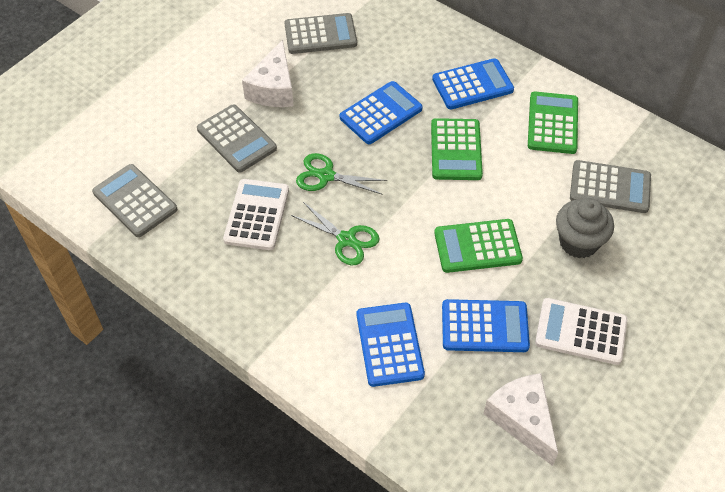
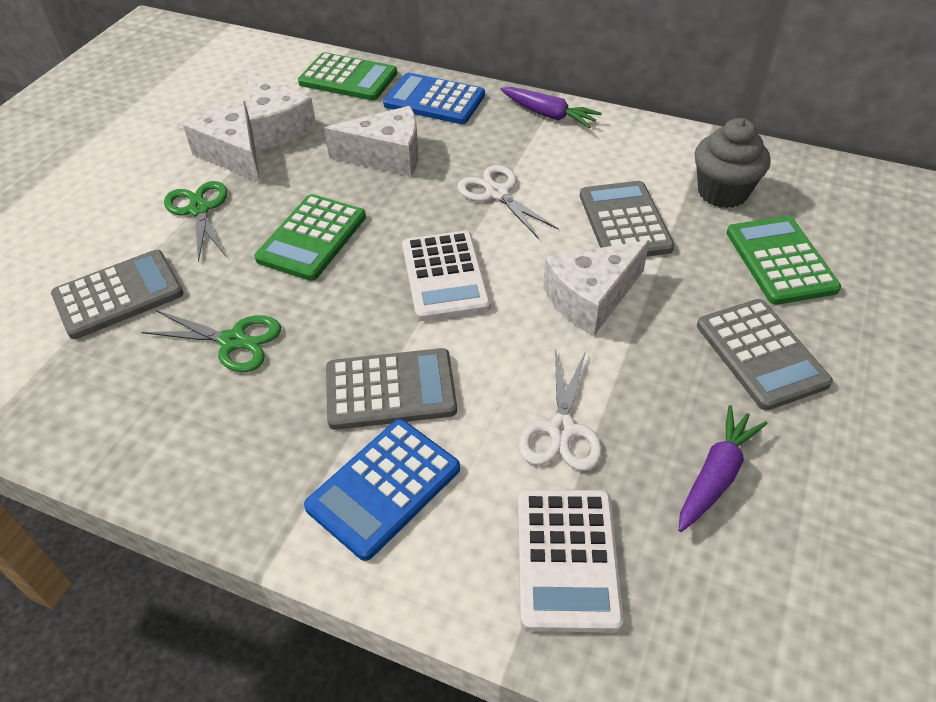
blue calculator: 4 -> 2
purple carrot: 0 -> 2
white cheese: 2 -> 4
white scissors: 0 -> 2

